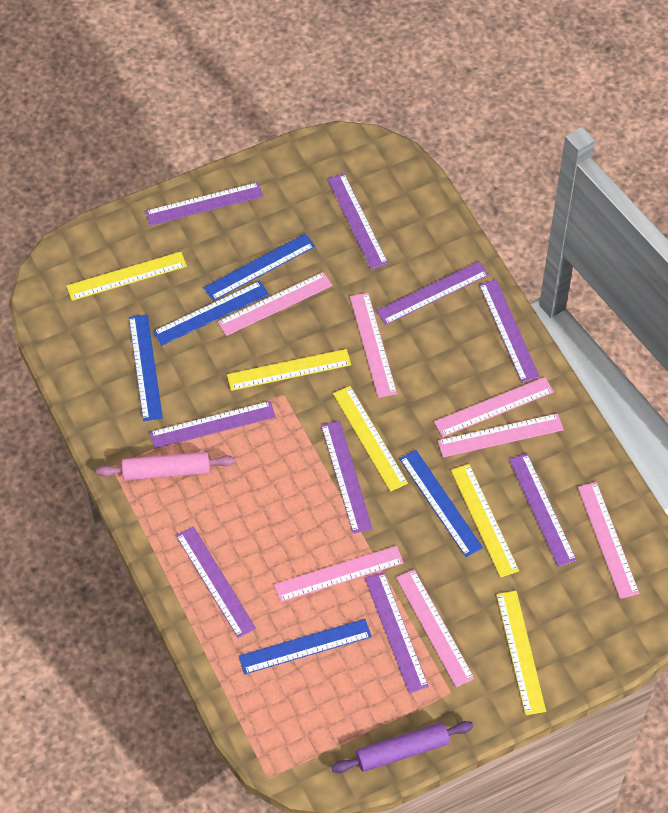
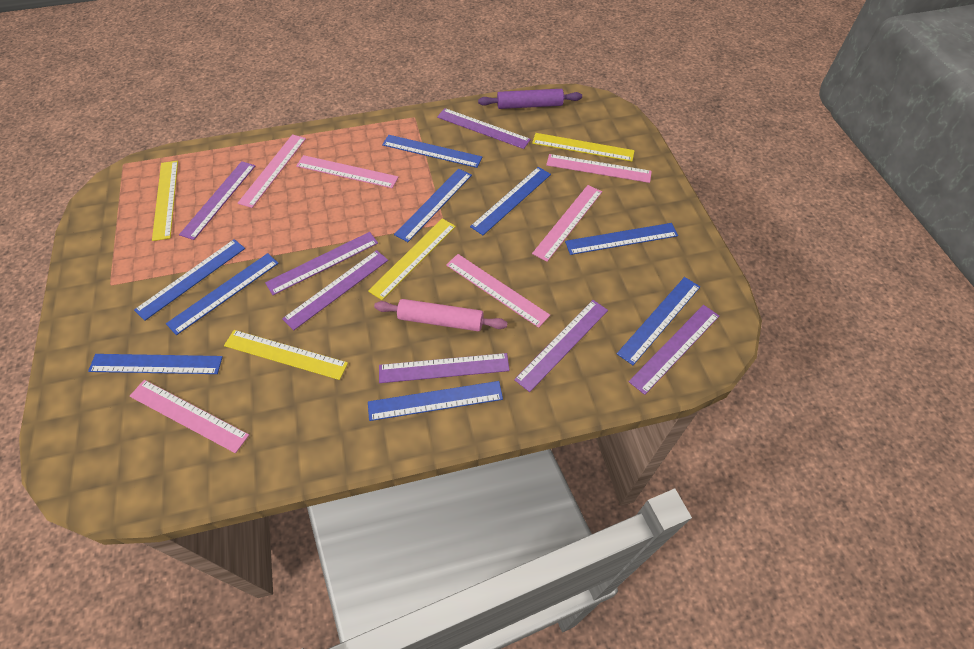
blue ruler: 5 -> 9
pink ruler: 7 -> 6
purple ruler: 9 -> 7
yellow ruler: 5 -> 4

